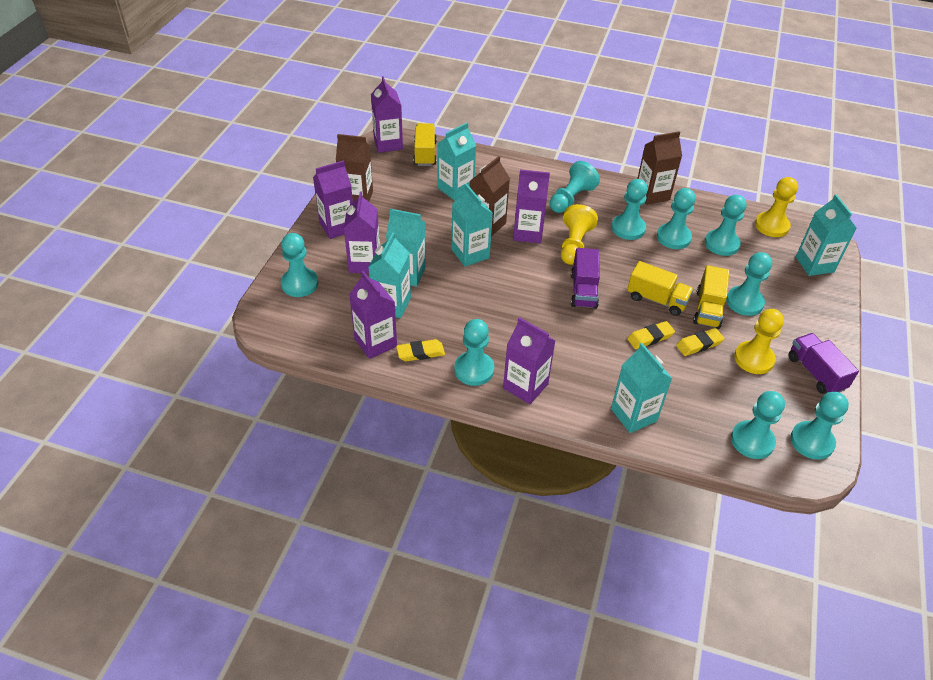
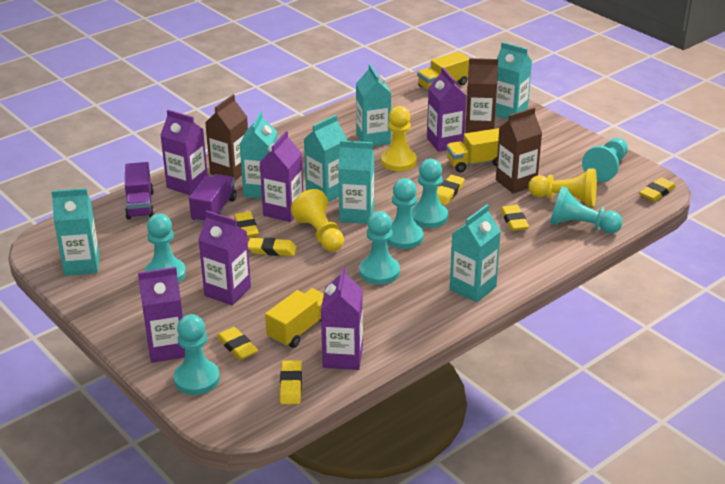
turquoise carton: 6 -> 7
turquoise pawn: 9 -> 7
yellow eraser: 3 -> 7

